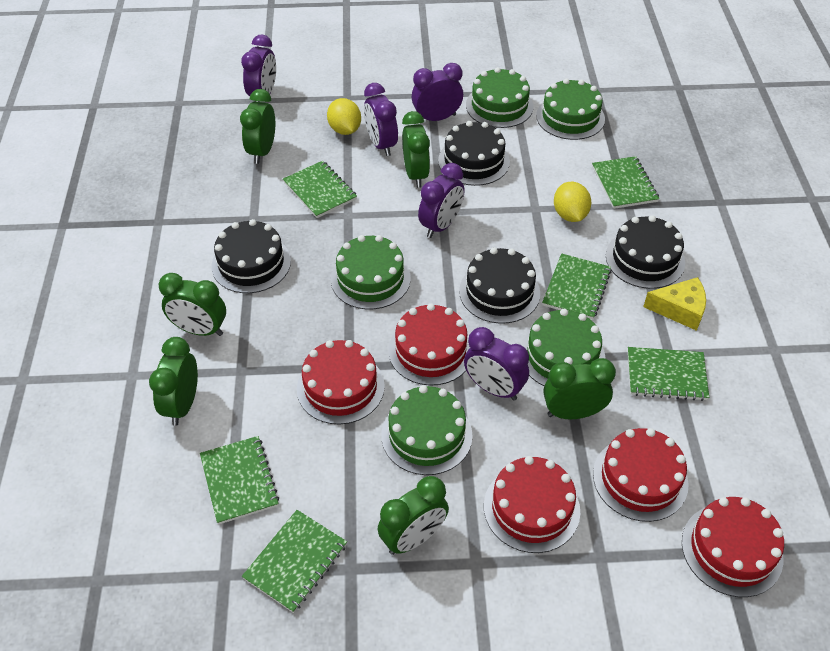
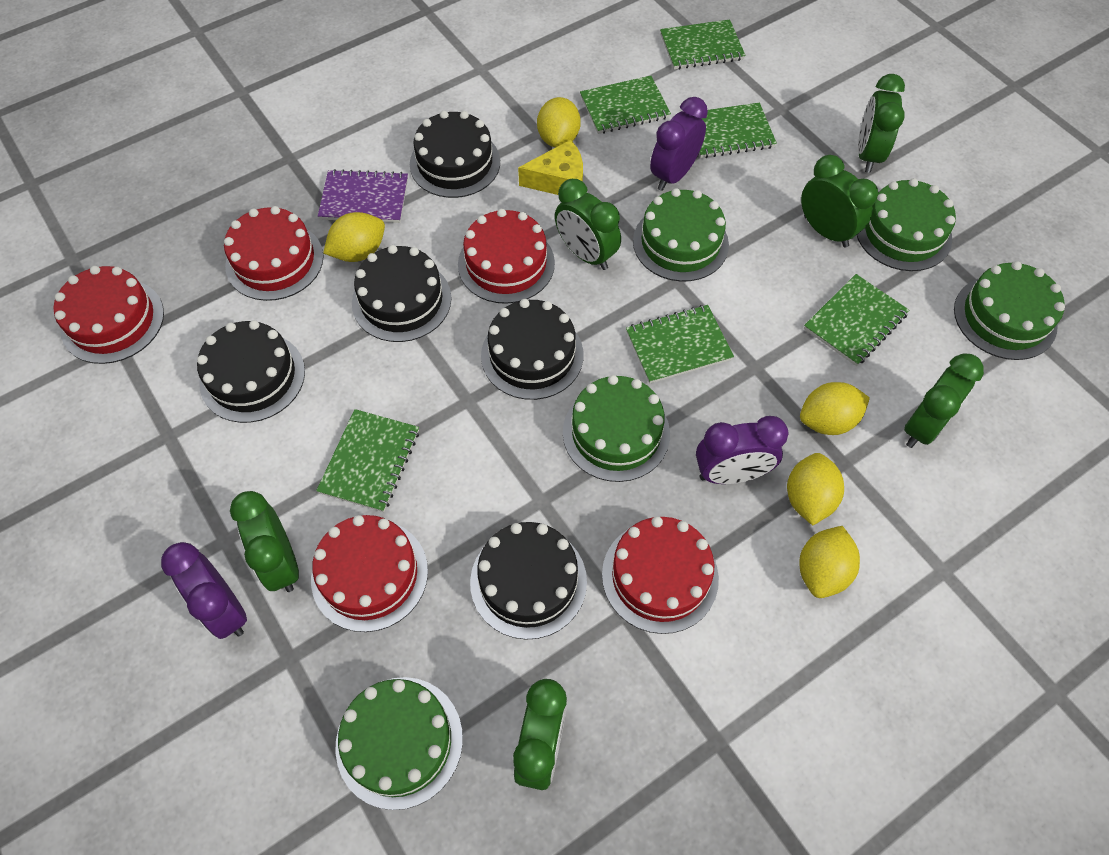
black cake: 4 -> 5
purple clock: 5 -> 3
purple notebook: 0 -> 1
yellow lemon: 2 -> 5

